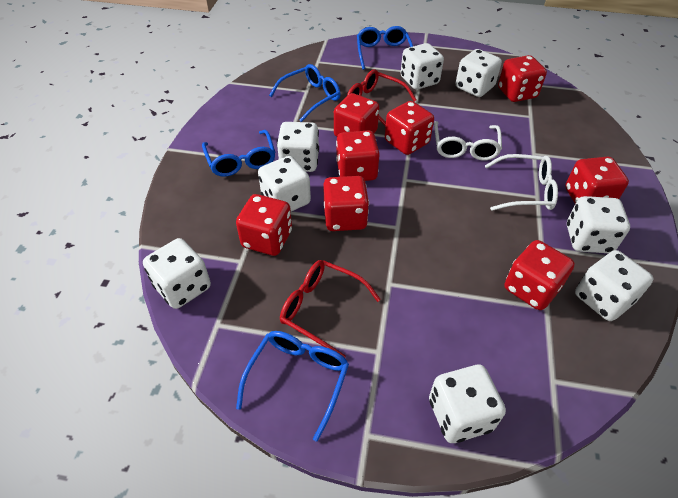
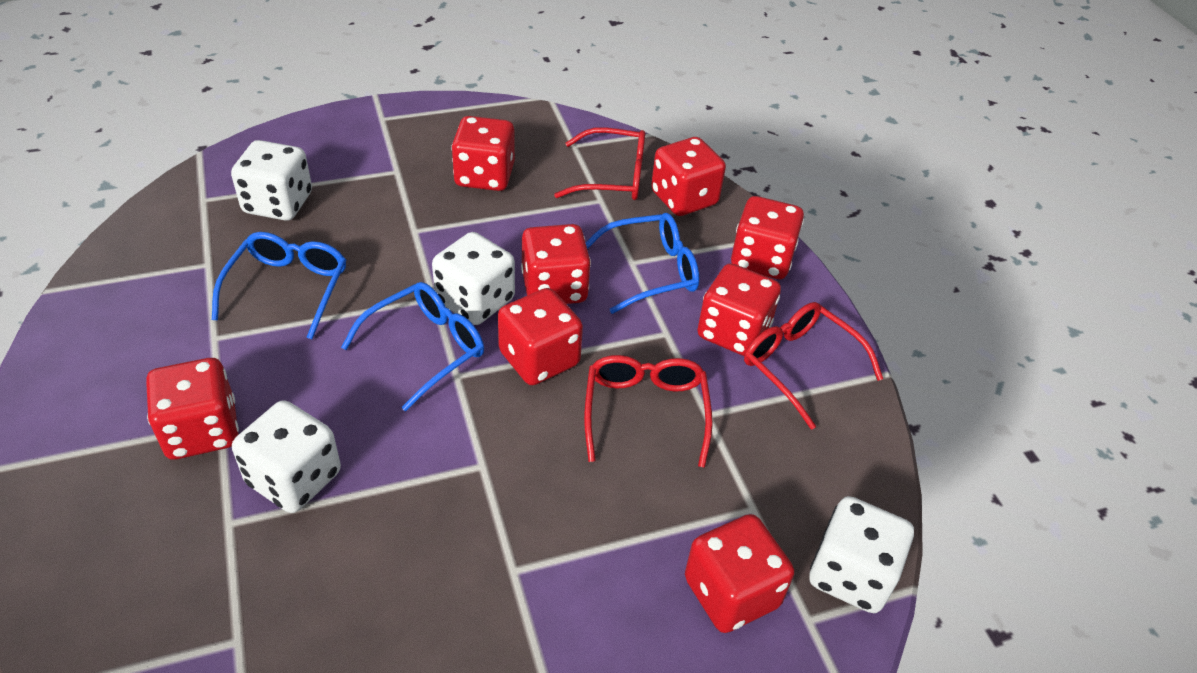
blue glasses: 4 -> 3
red glasses: 2 -> 3
white dice: 8 -> 4
white glasses: 2 -> 0

